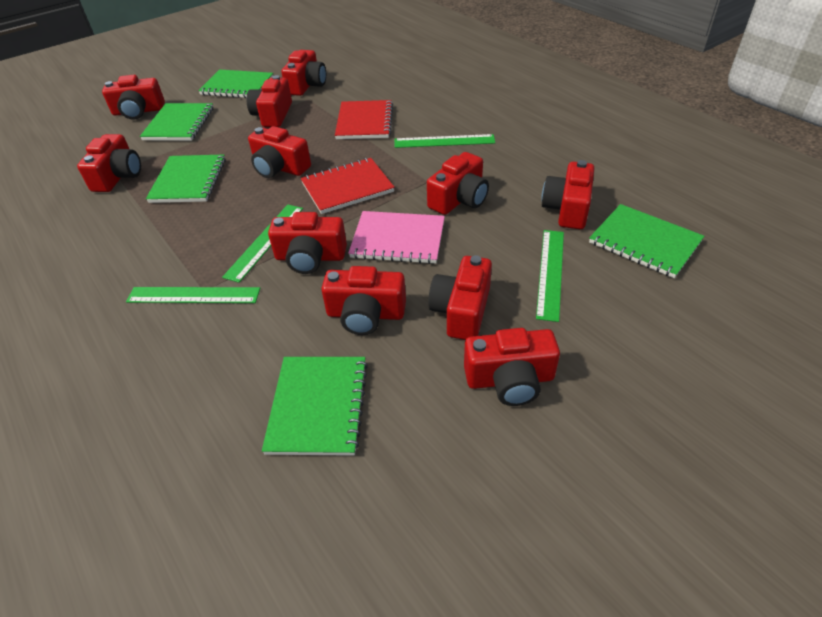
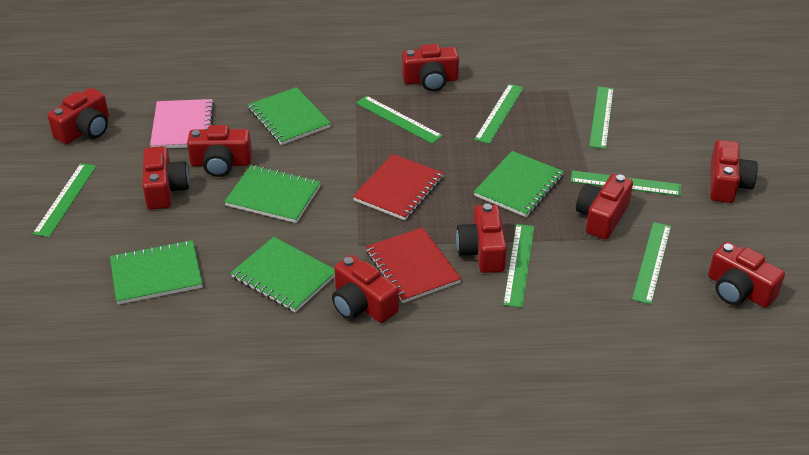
green ruler: 4 -> 7
red camera: 11 -> 9

